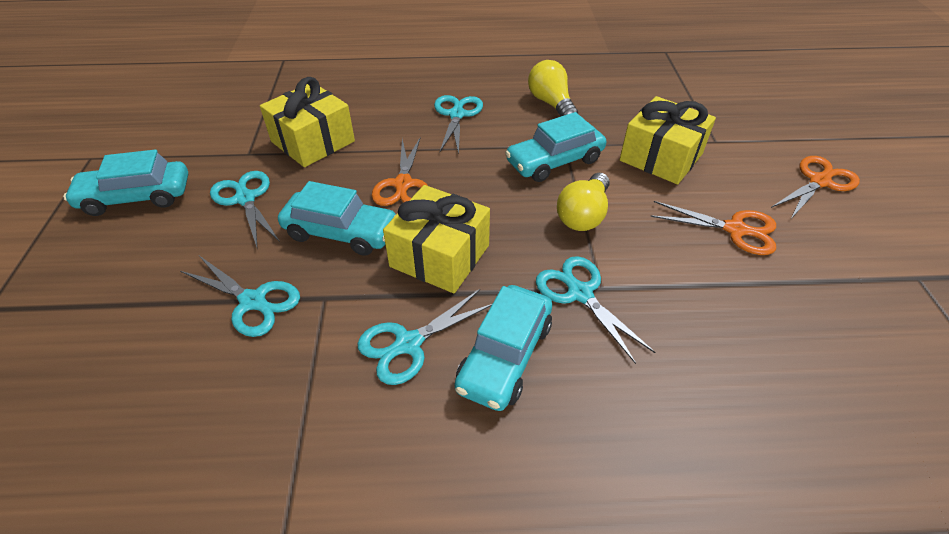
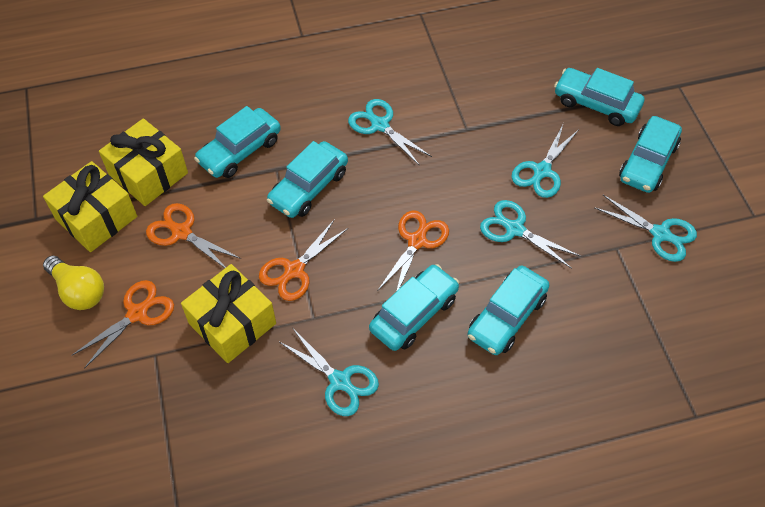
orange scissors: 3 -> 4
turquoise car: 4 -> 6
yellow light bulb: 2 -> 1

